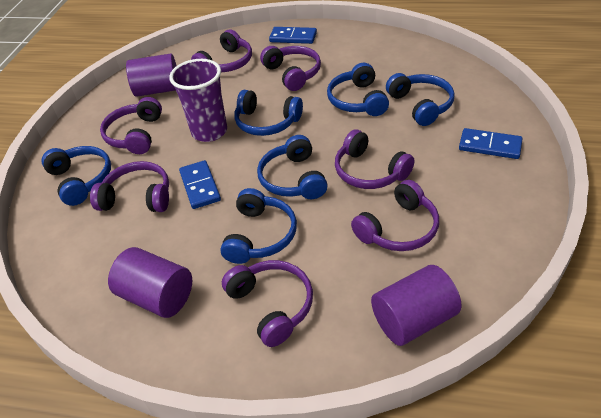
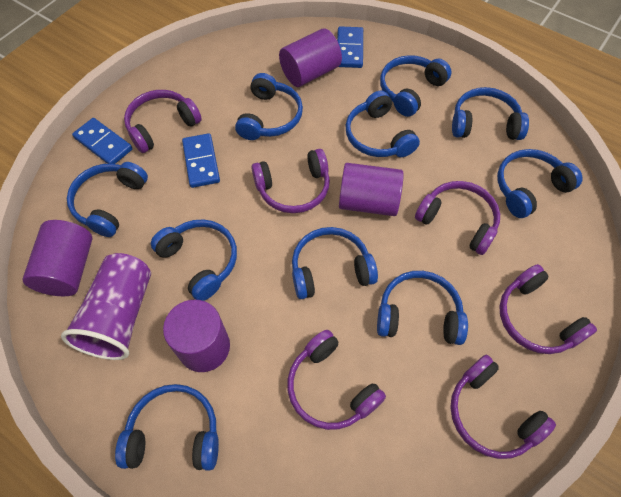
blue headphones: 6 -> 10
purple cylinder: 3 -> 4
purple headphones: 7 -> 6

